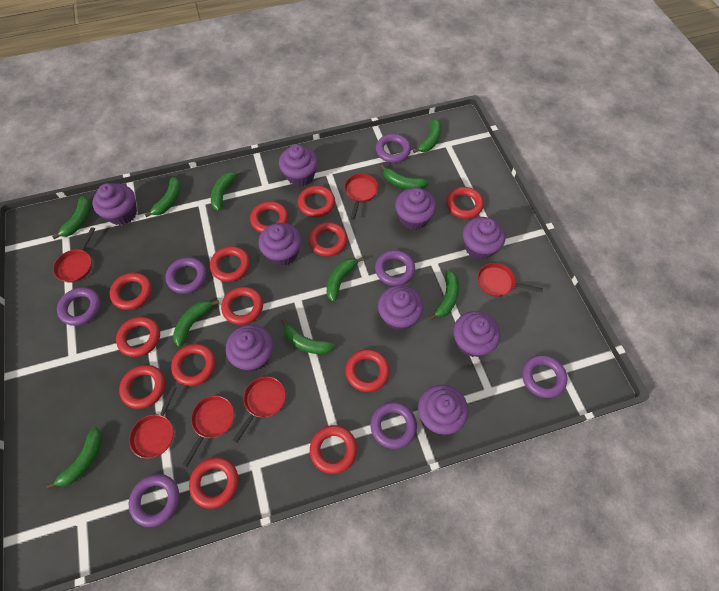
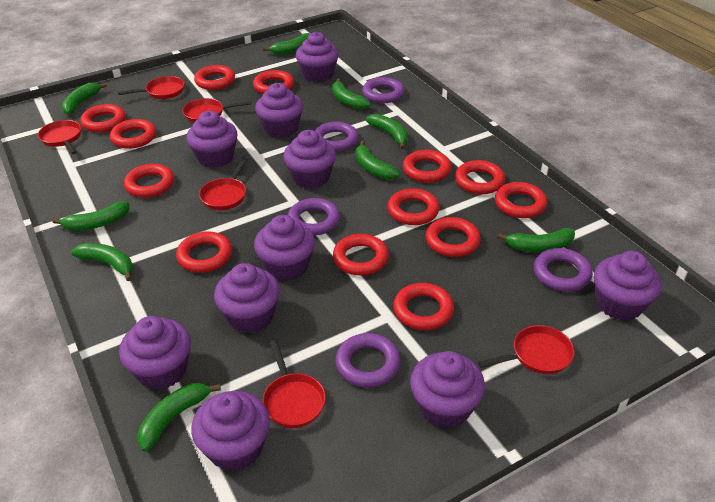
green banana: 10 -> 9
purple cupcake: 9 -> 10
purple ring: 7 -> 5

